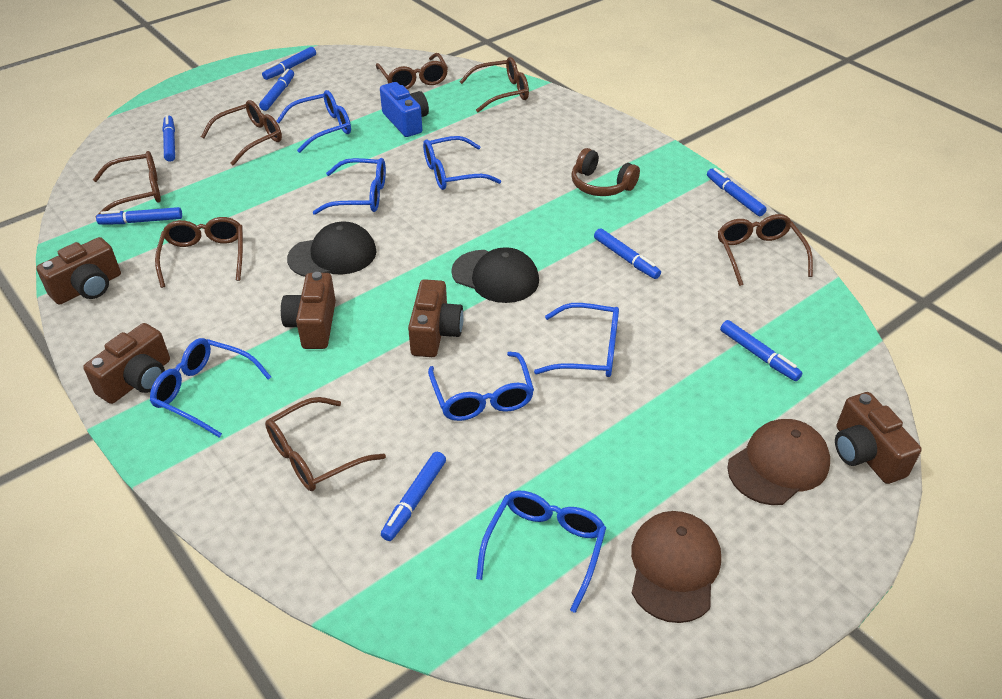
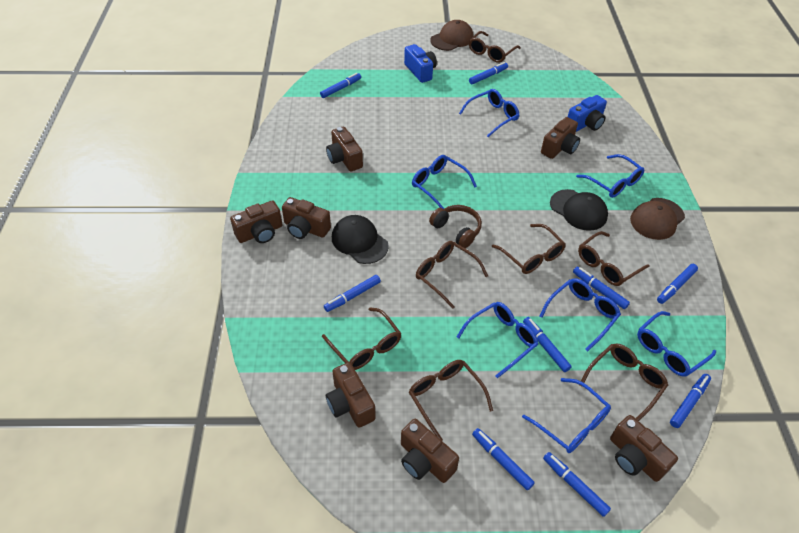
blue camera: 1 -> 2
blue marker: 8 -> 9
brown camera: 5 -> 7

